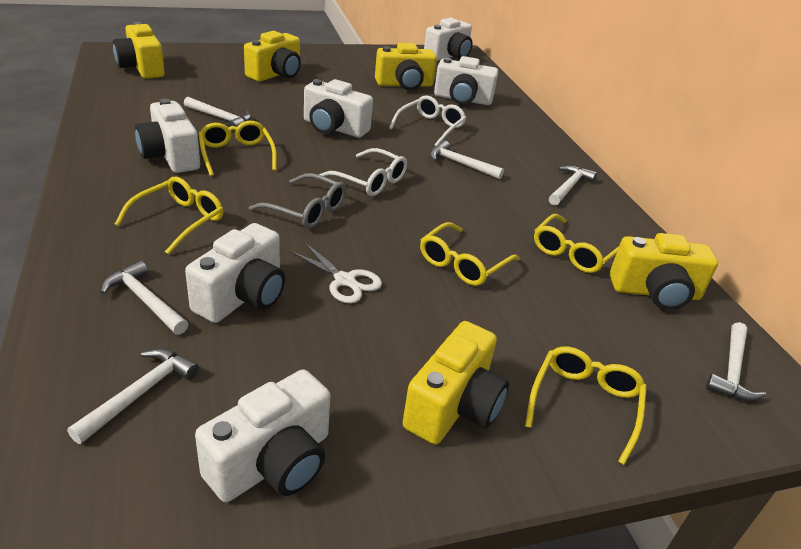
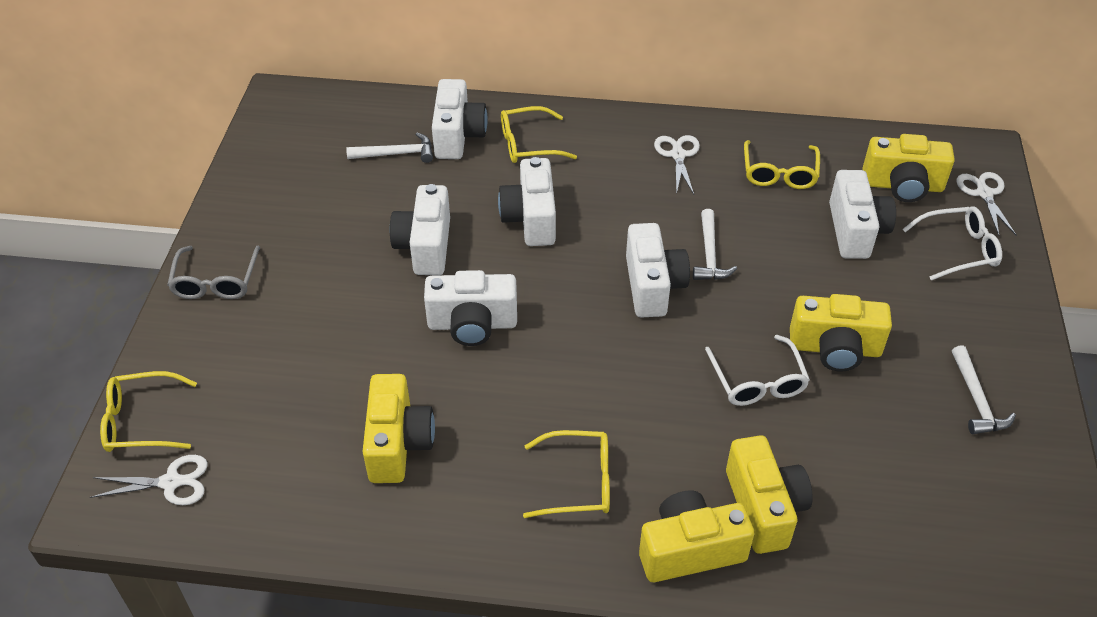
white hammer: 6 -> 3
white scissors: 1 -> 3
yellow glasses: 5 -> 4

